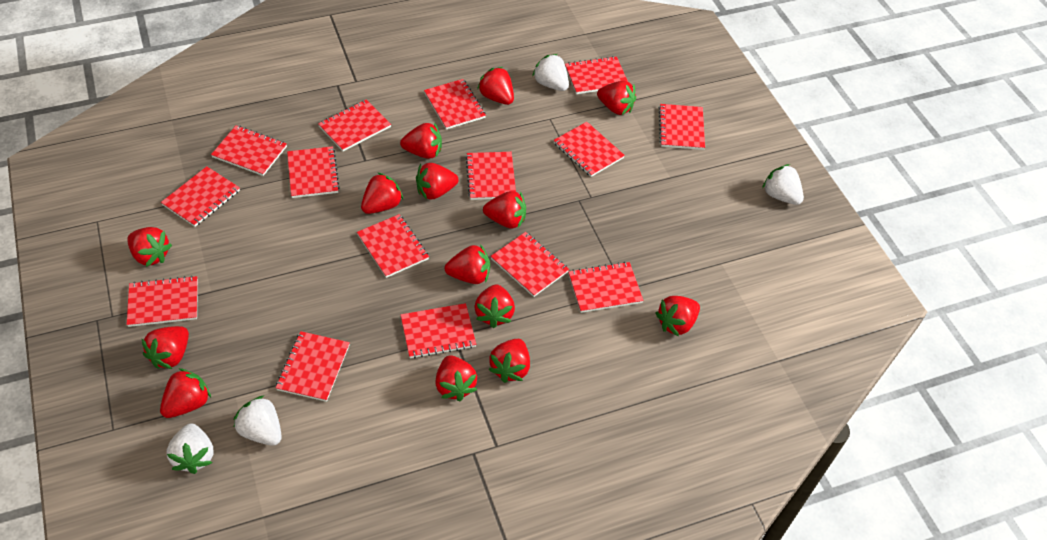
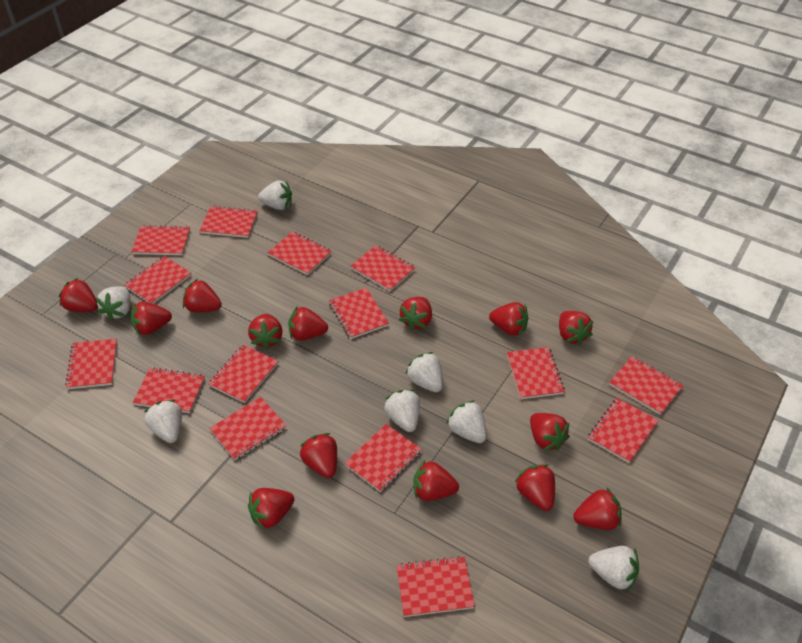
white strawberry: 4 -> 7

